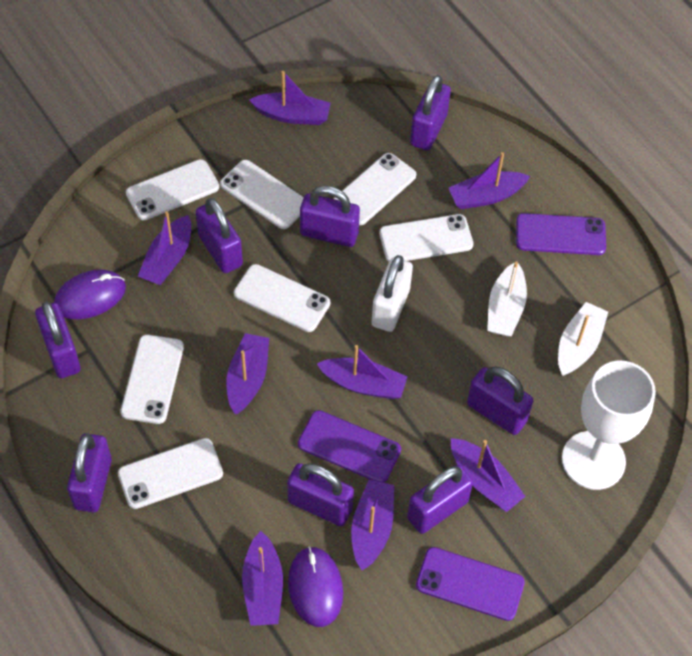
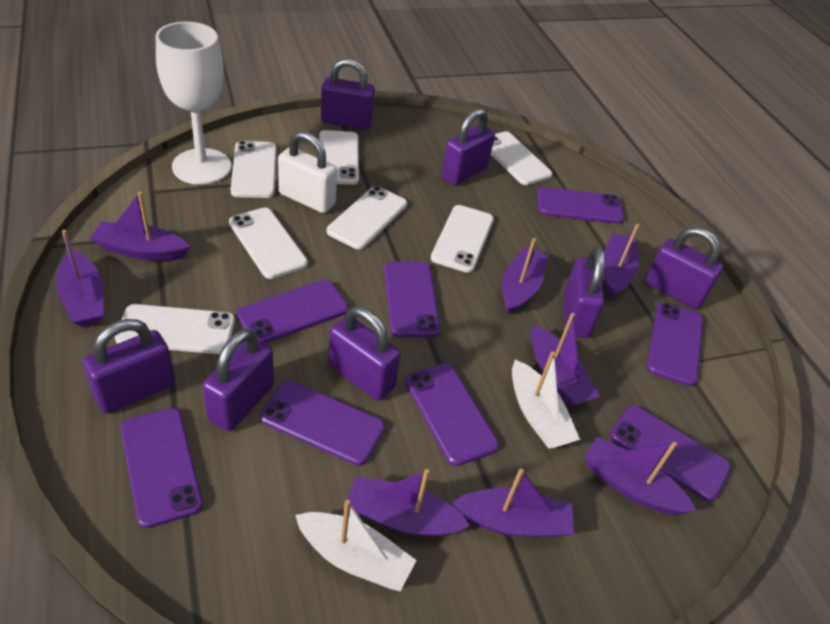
purple mouse: 2 -> 0
purple padlock: 8 -> 7
purple phone: 3 -> 8

